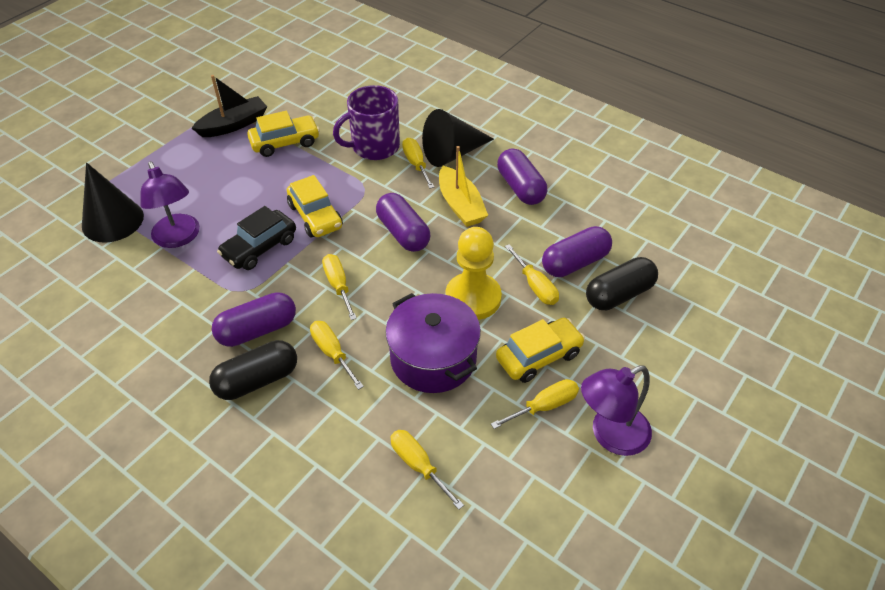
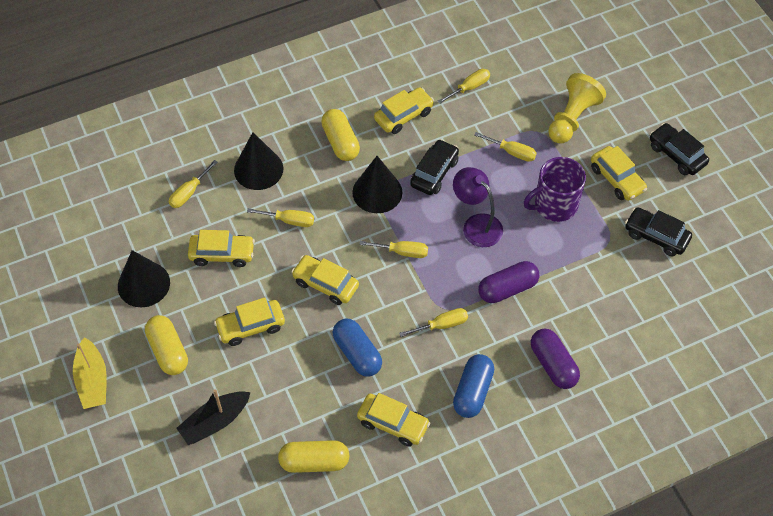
black capsule: 2 -> 0
black car: 1 -> 3
black cone: 2 -> 3
blue capsule: 0 -> 2
purple capsule: 4 -> 2
purple lamp: 2 -> 1
purple pot: 1 -> 0
yellow capsule: 0 -> 3
yellow car: 3 -> 6

